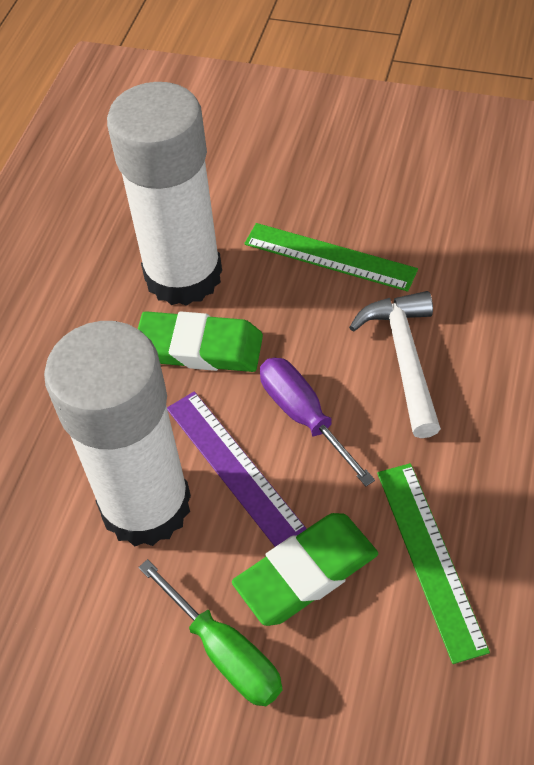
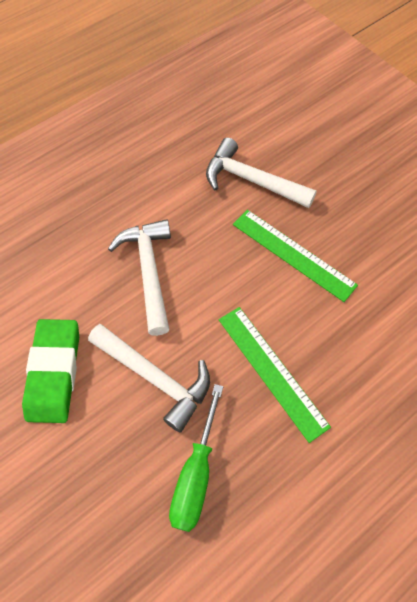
green eraser: 2 -> 1
purple ruler: 1 -> 0
purple screwdriver: 1 -> 0
white glue stick: 2 -> 0
white hammer: 1 -> 3

